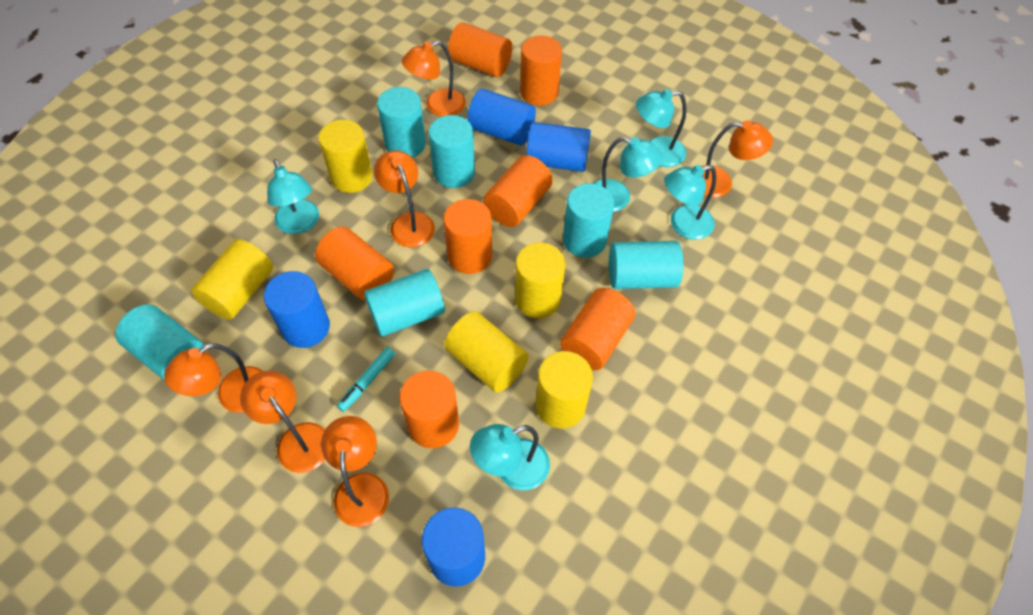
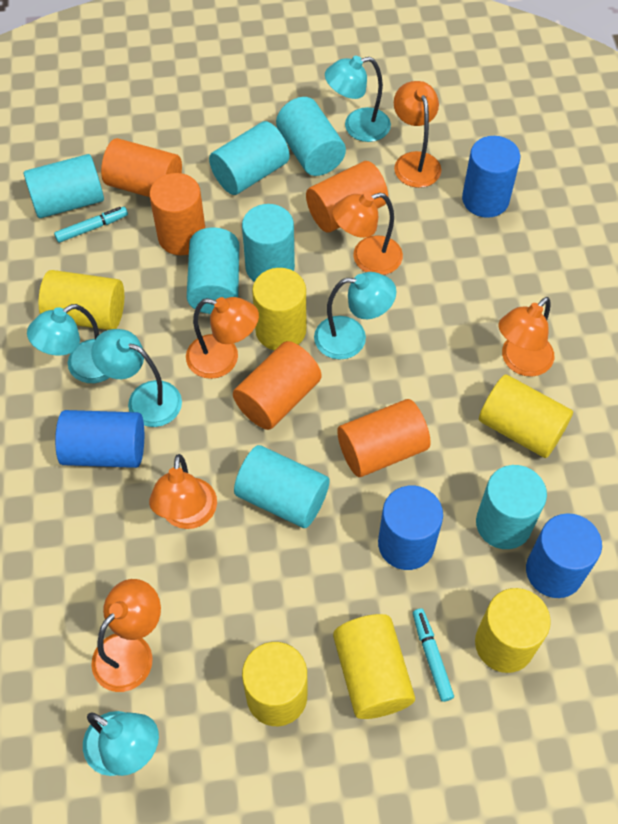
orange cylinder: 7 -> 5
turquoise cylinder: 6 -> 7
turquoise marker: 1 -> 2
yellow cylinder: 5 -> 6

